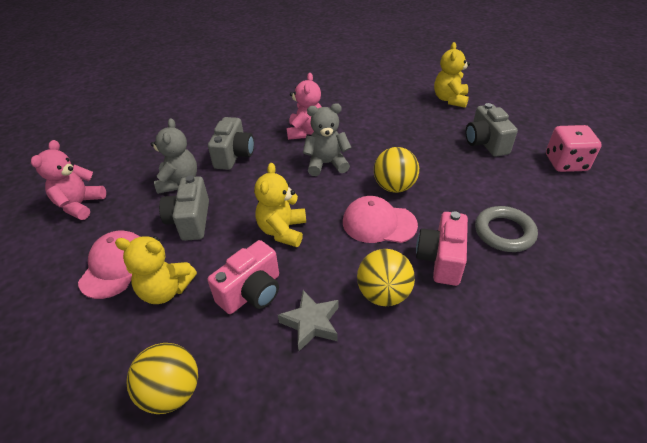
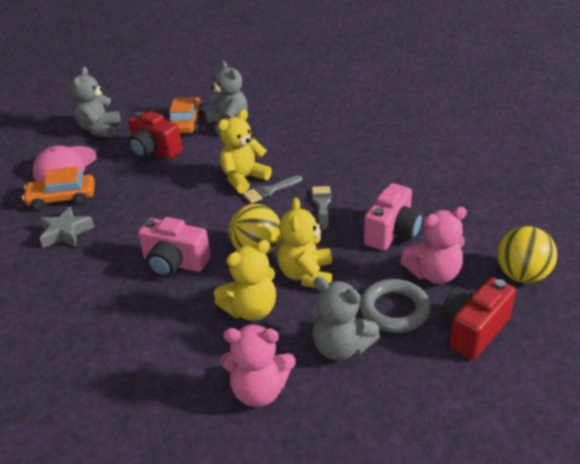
grey brush: 0 -> 2
grey camera: 3 -> 0
grey teddy bear: 2 -> 3
orange car: 0 -> 2
pink cap: 2 -> 1
pink dice: 1 -> 0
red camera: 0 -> 2
yellow ball: 3 -> 2

